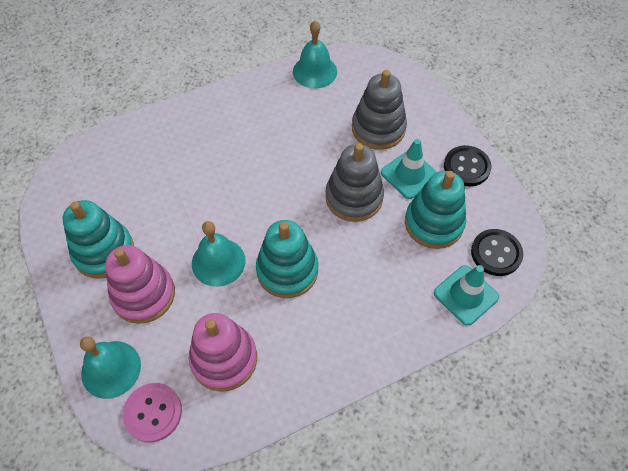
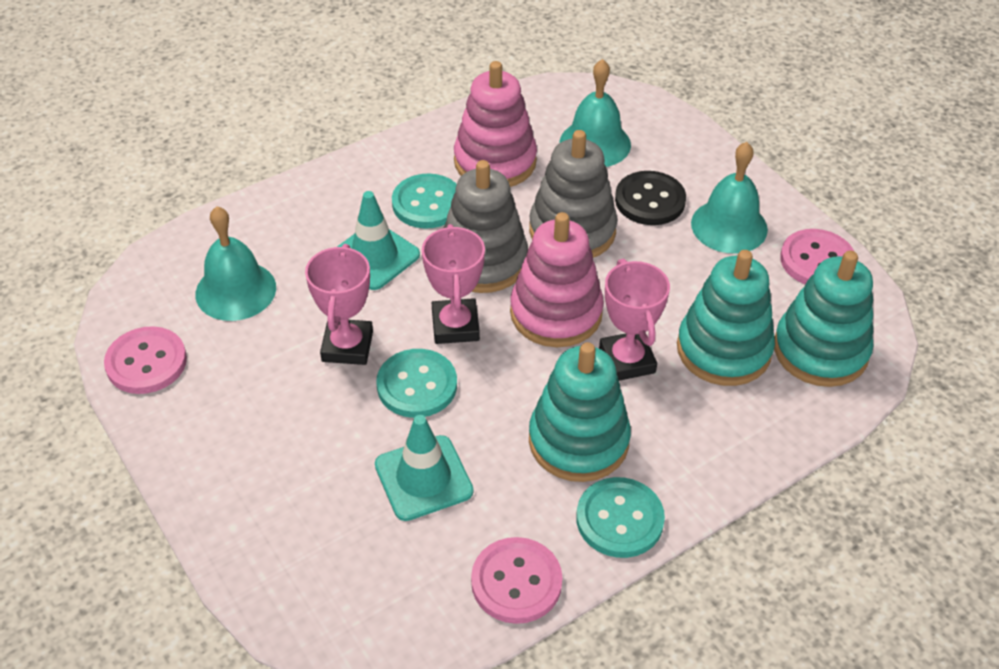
black button: 2 -> 1
pink button: 1 -> 3
pink trophy: 0 -> 3
turquoise button: 0 -> 3

